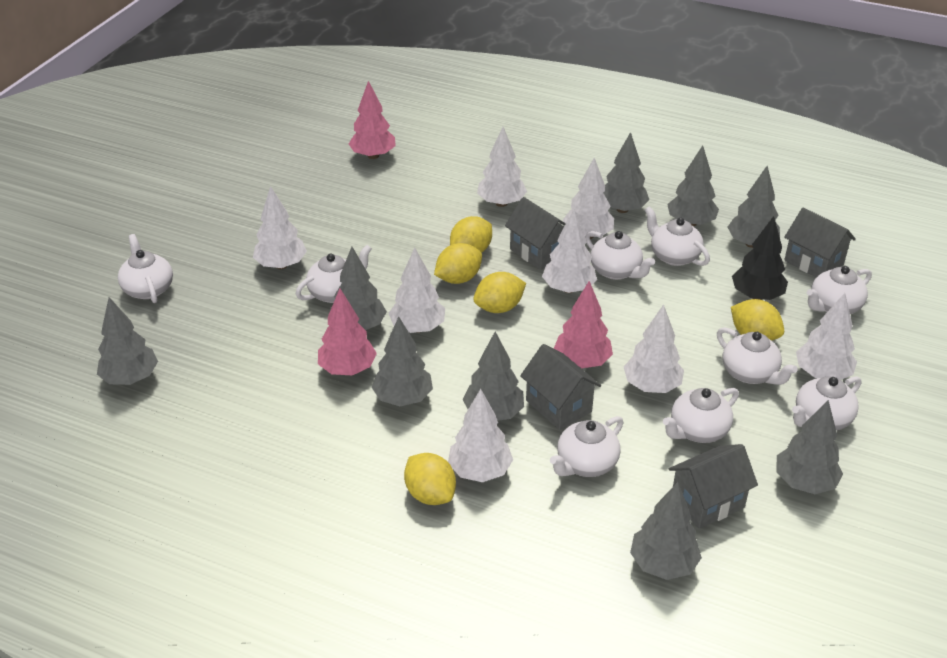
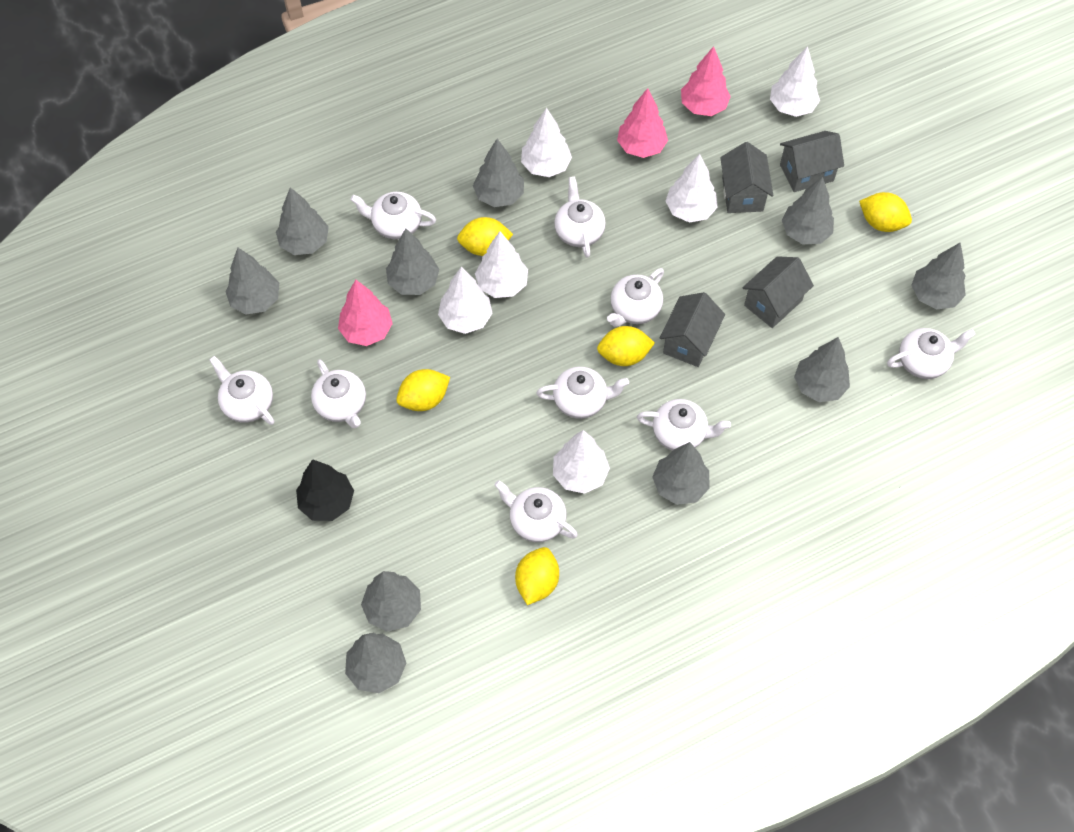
grey tree: 9 -> 10
white tree: 8 -> 6

